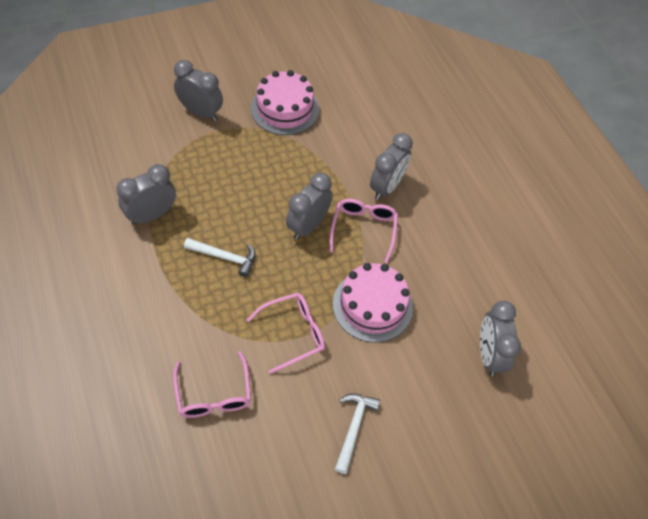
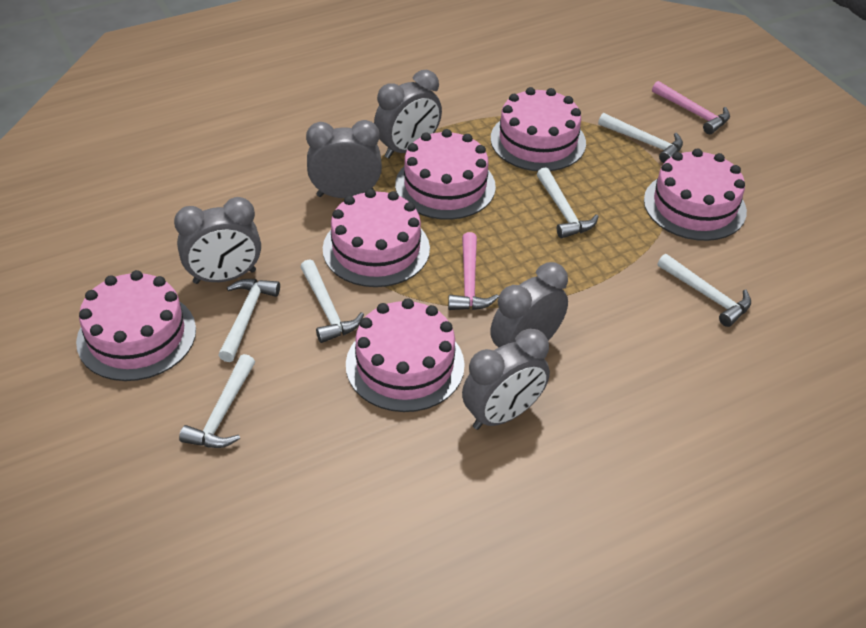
pink cake: 2 -> 6
pink glasses: 3 -> 0
pink hammer: 0 -> 2
white hammer: 2 -> 6

